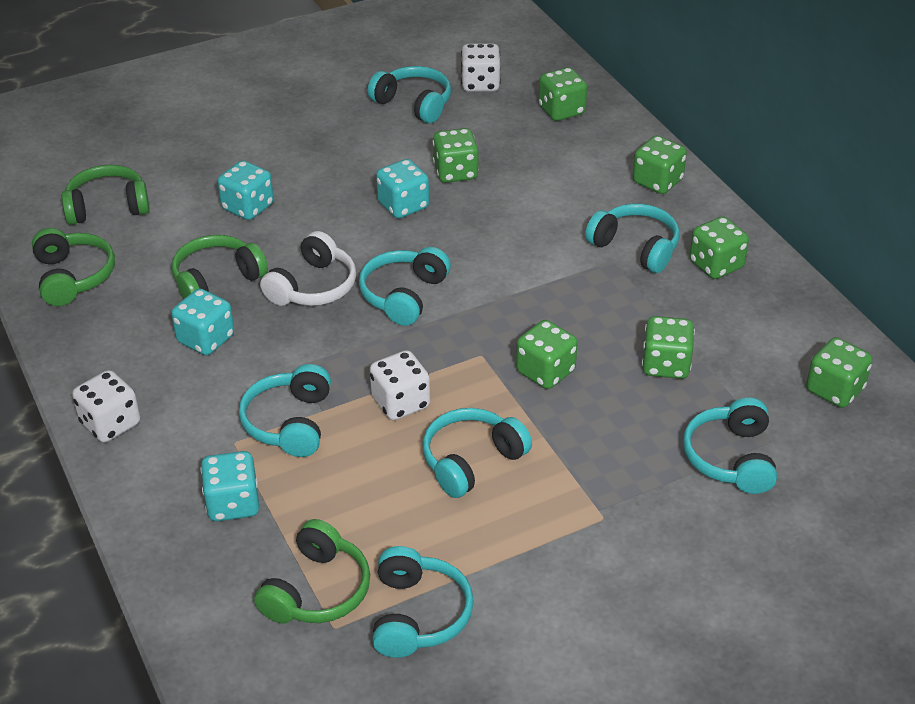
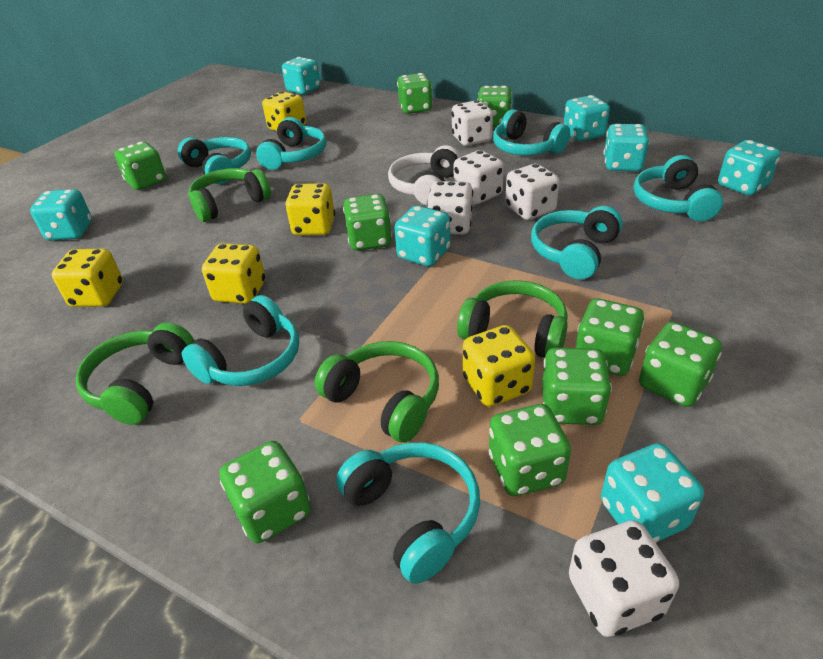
green dice: 7 -> 9
turquoise dice: 4 -> 7
white dice: 3 -> 5
yellow dice: 0 -> 5

